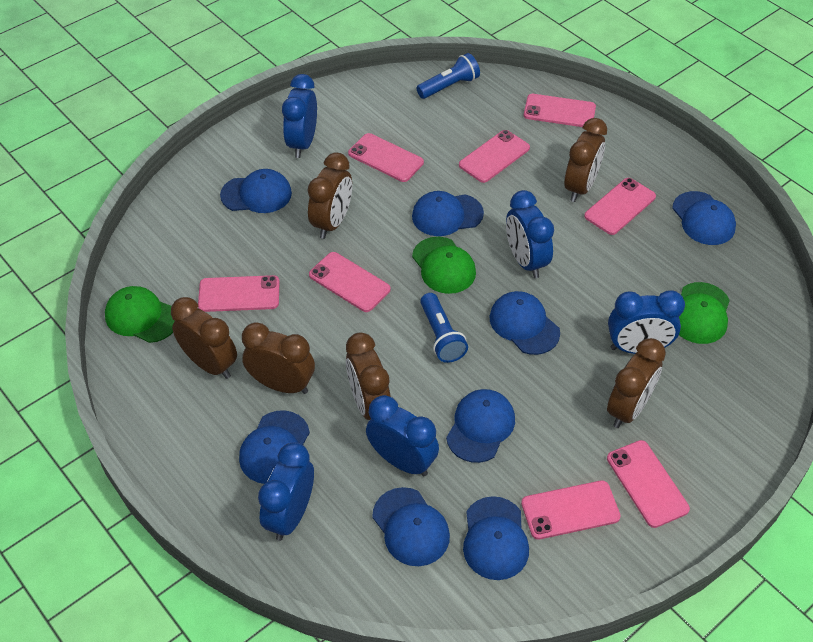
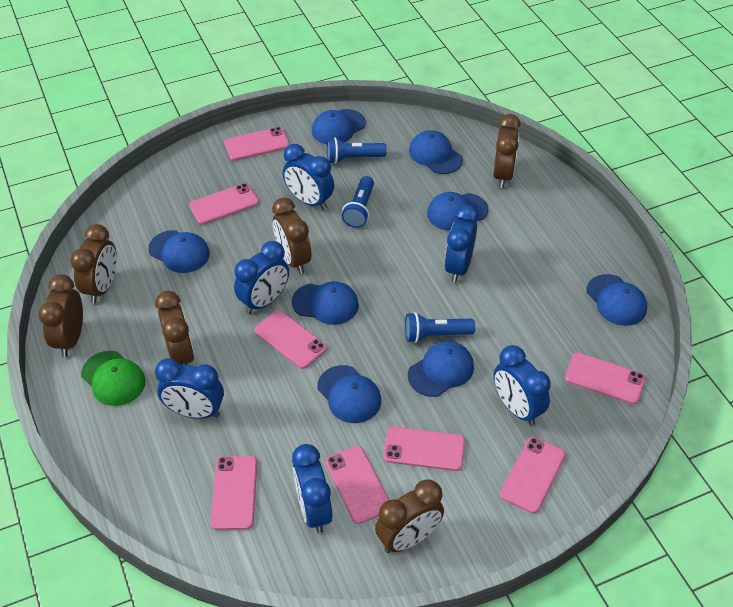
blue clock: 5 -> 6
blue flashlight: 2 -> 3
green cap: 3 -> 1

